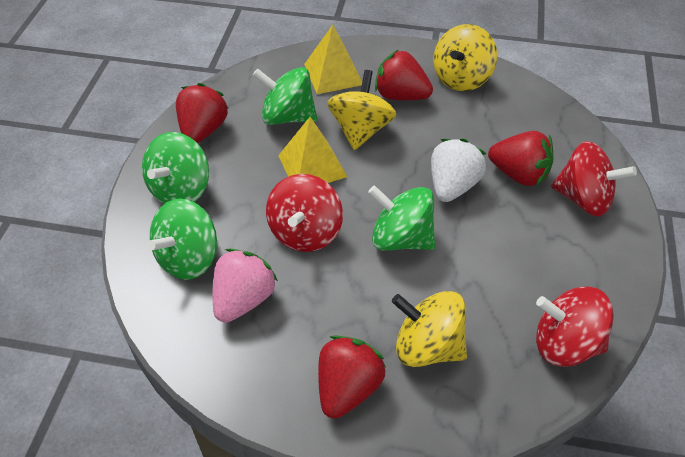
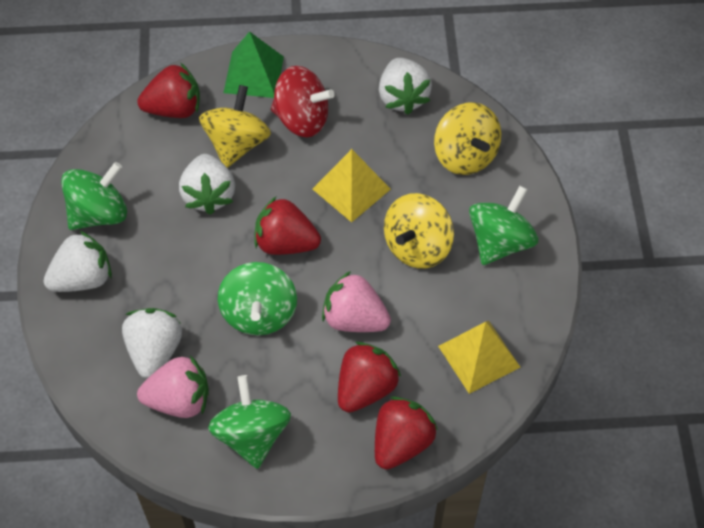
green pyramid: 0 -> 1
pink strawberry: 1 -> 2
red spinning top: 3 -> 1
white strawberry: 1 -> 4

